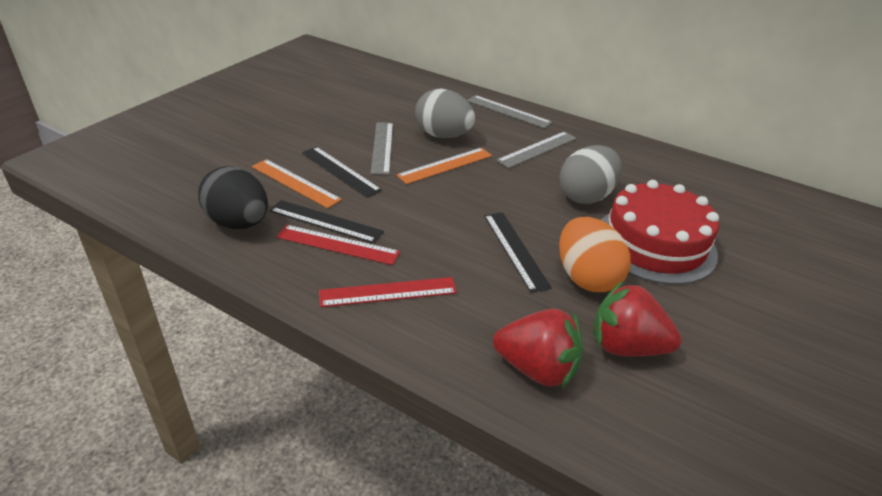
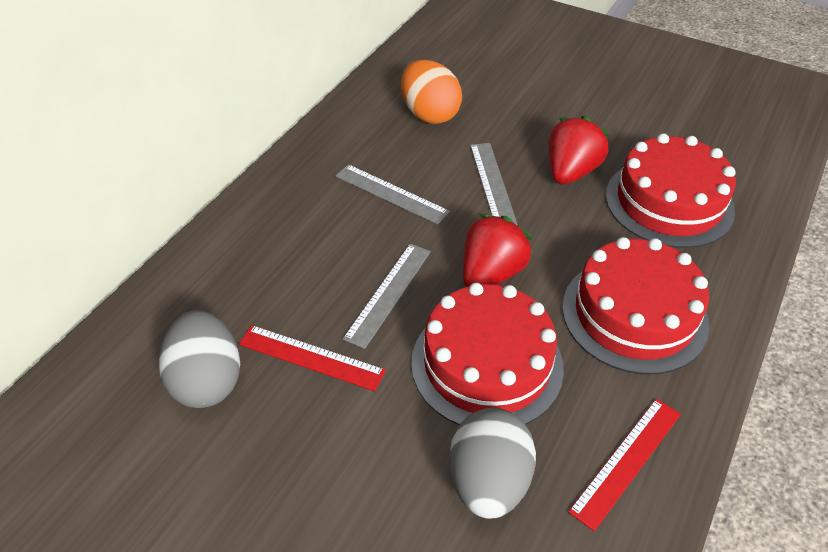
black egg: 1 -> 0
black ruler: 3 -> 0
orange ruler: 2 -> 0
red cake: 1 -> 3

